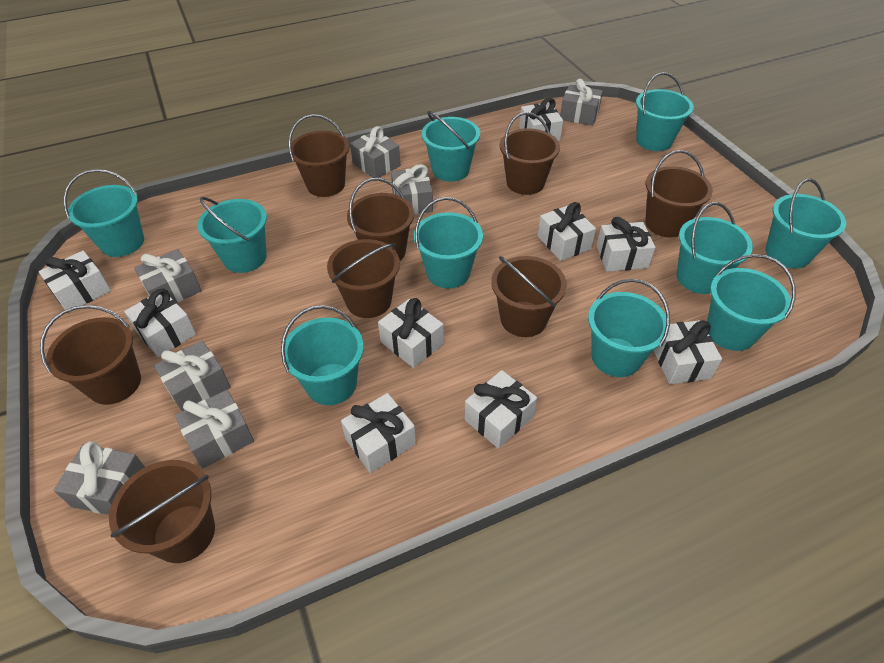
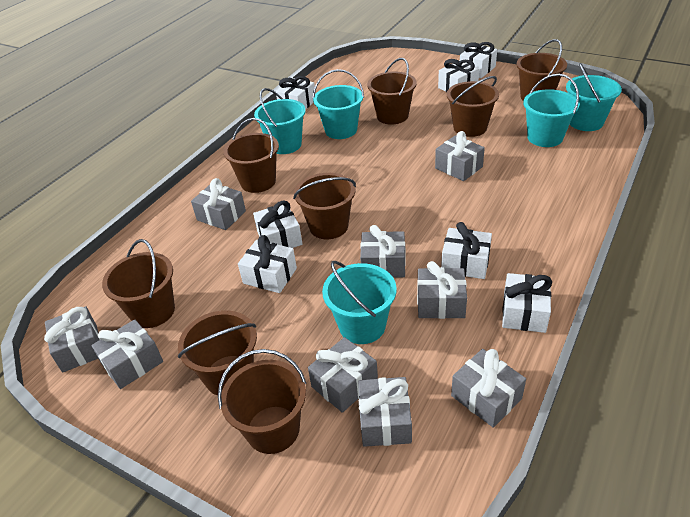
grey gift: 7 -> 9
turquoise bucket: 10 -> 5
white gift: 9 -> 7

